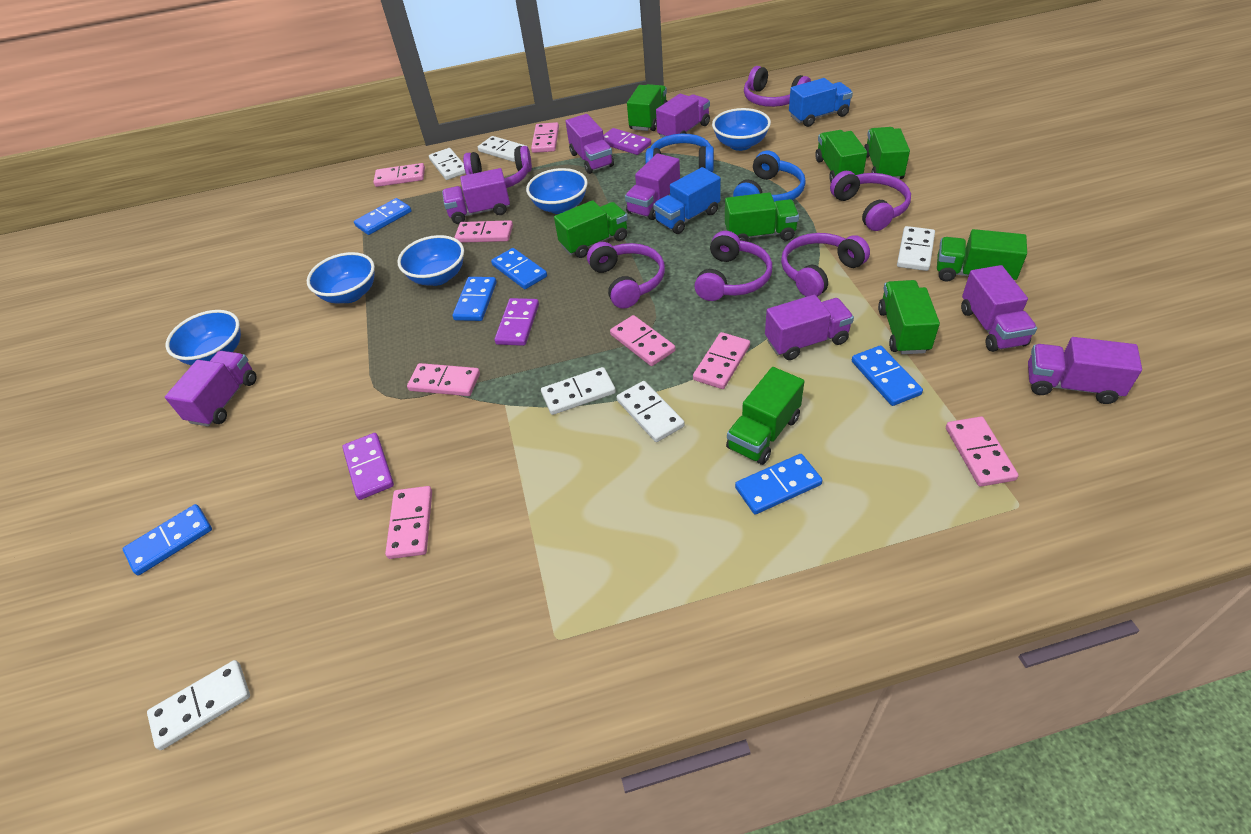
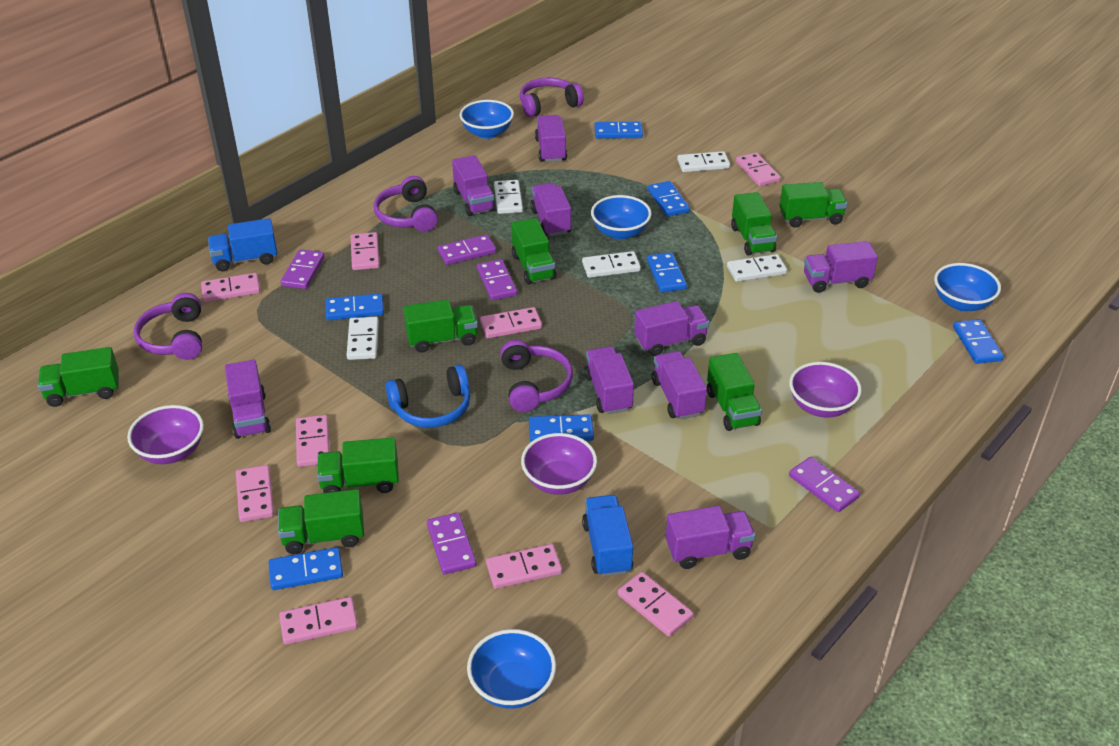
blue bowl: 5 -> 4
blue domino: 6 -> 7
blue headphones: 2 -> 1
pink domino: 8 -> 9
purple bowl: 0 -> 3
purple domino: 3 -> 5
purple headphones: 6 -> 4
purple truck: 8 -> 9
white domino: 6 -> 5

